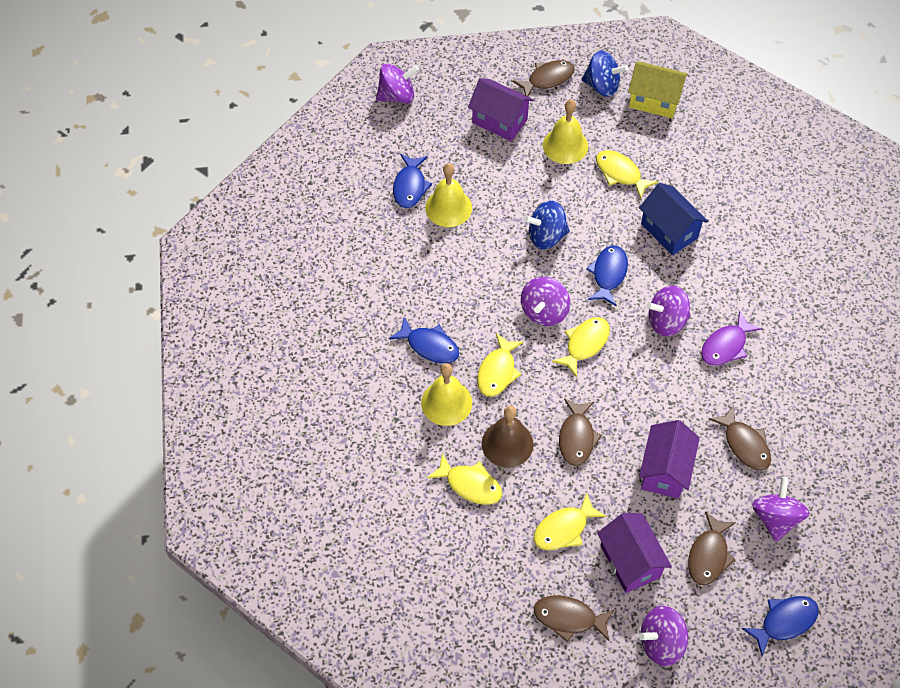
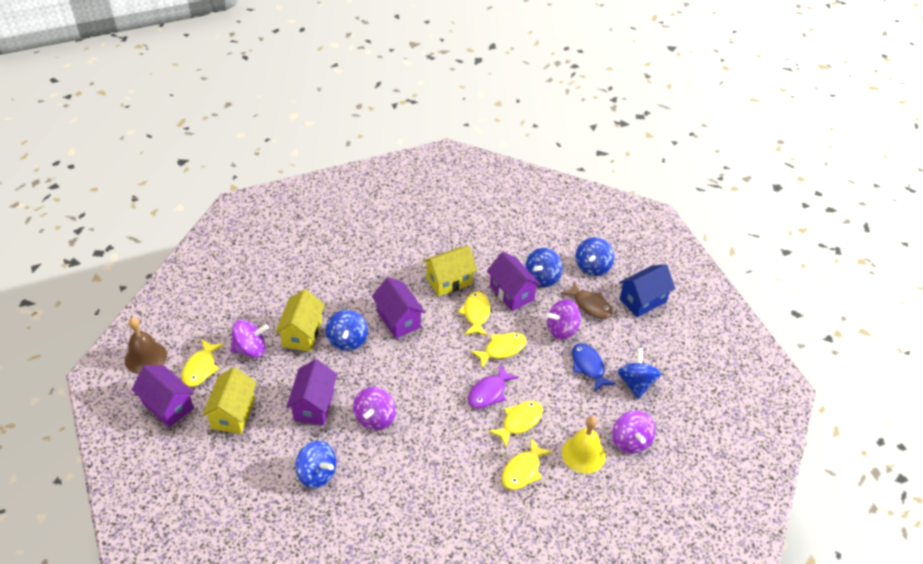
blue fish: 4 -> 1
blue spinning top: 2 -> 5
brown fish: 5 -> 1
purple house: 3 -> 4
purple spinning top: 5 -> 4
yellow bell: 3 -> 1
yellow house: 1 -> 3

